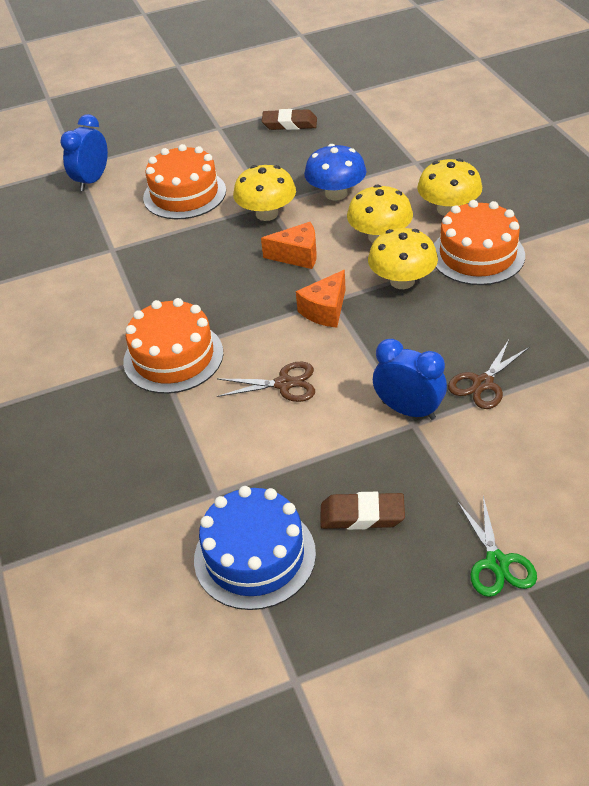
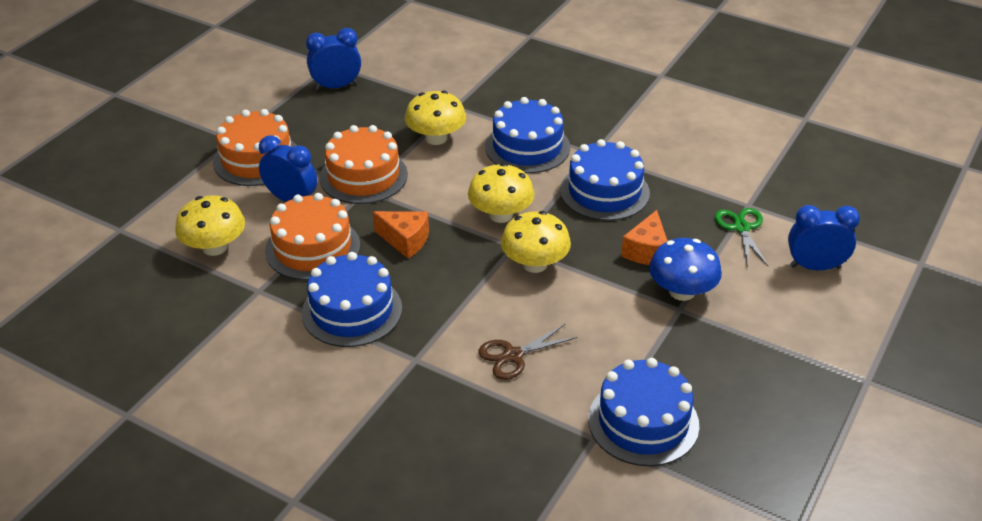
blue cake: 1 -> 4
blue clock: 2 -> 3
brown eraser: 2 -> 0
brown scissors: 2 -> 1

